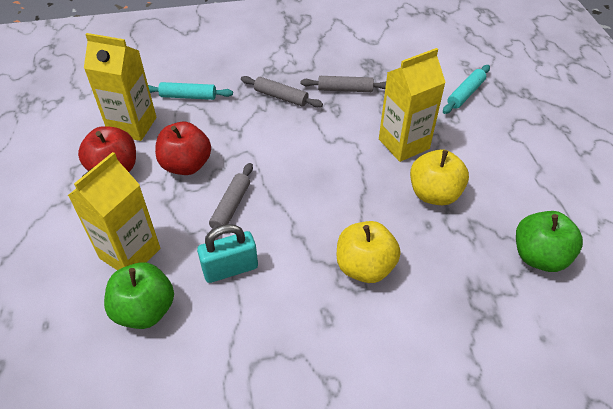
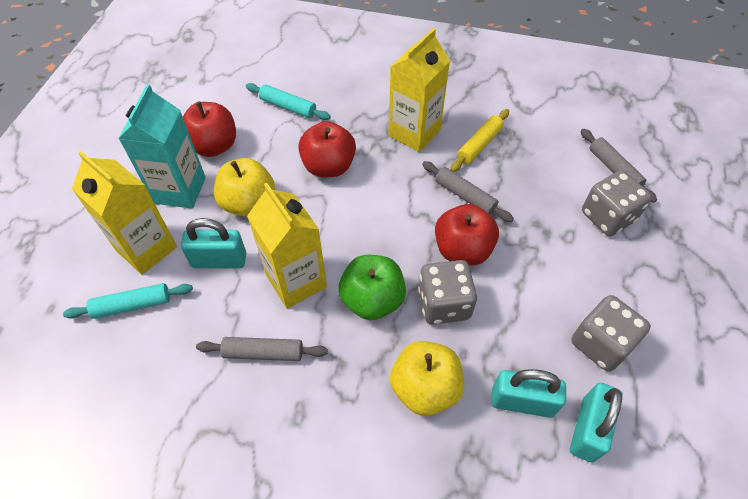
green apple: 2 -> 1
grey dice: 0 -> 3
red apple: 2 -> 3
turquoise carton: 0 -> 1
turquoise padlock: 1 -> 3
yellow rolling pin: 0 -> 1

